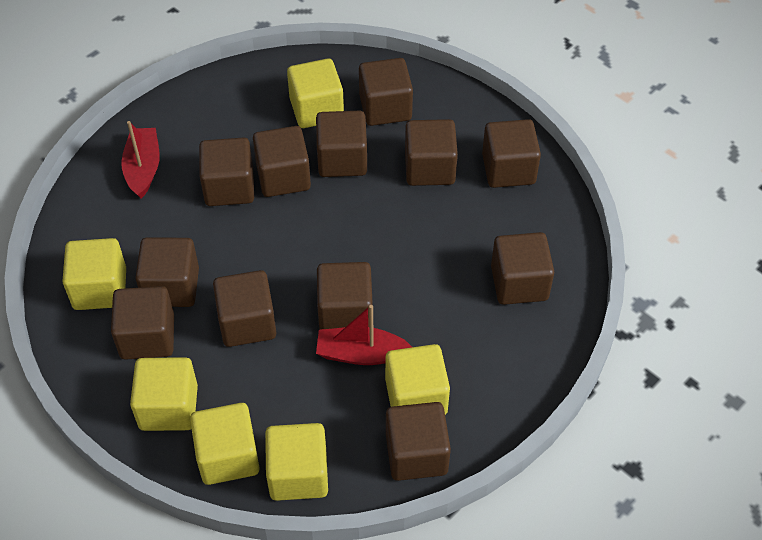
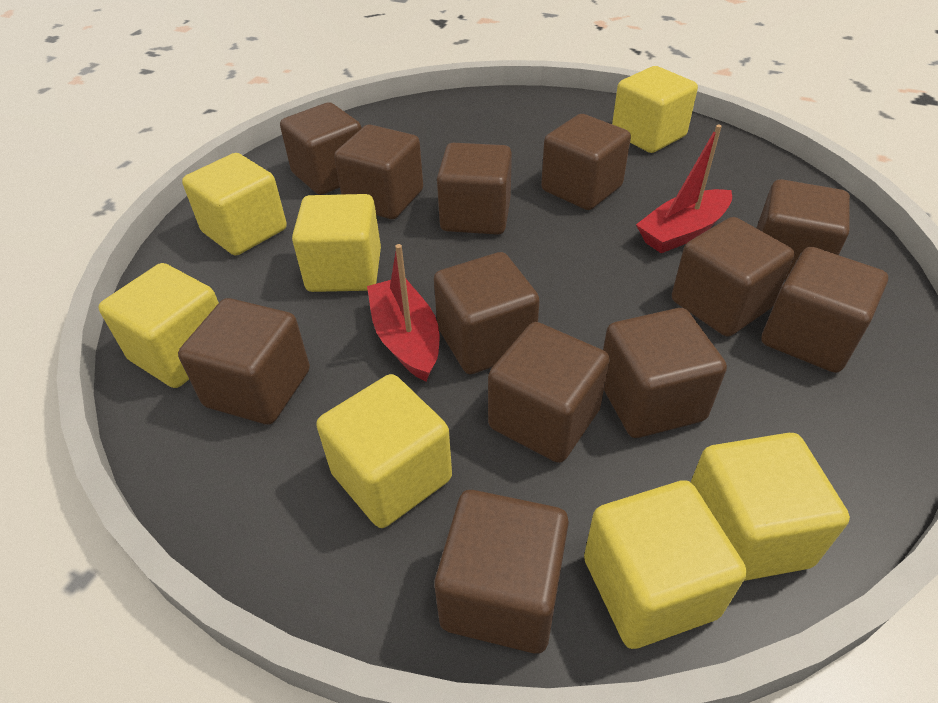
yellow cube: 6 -> 7

